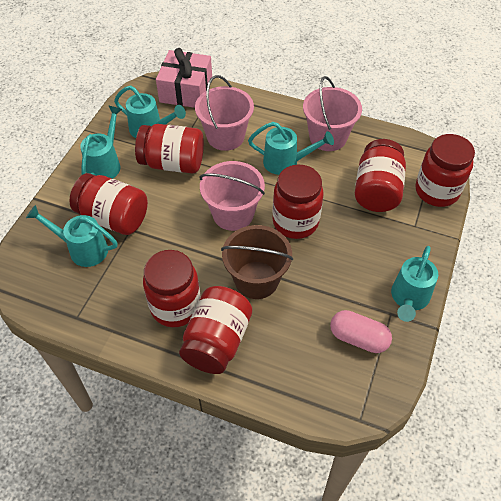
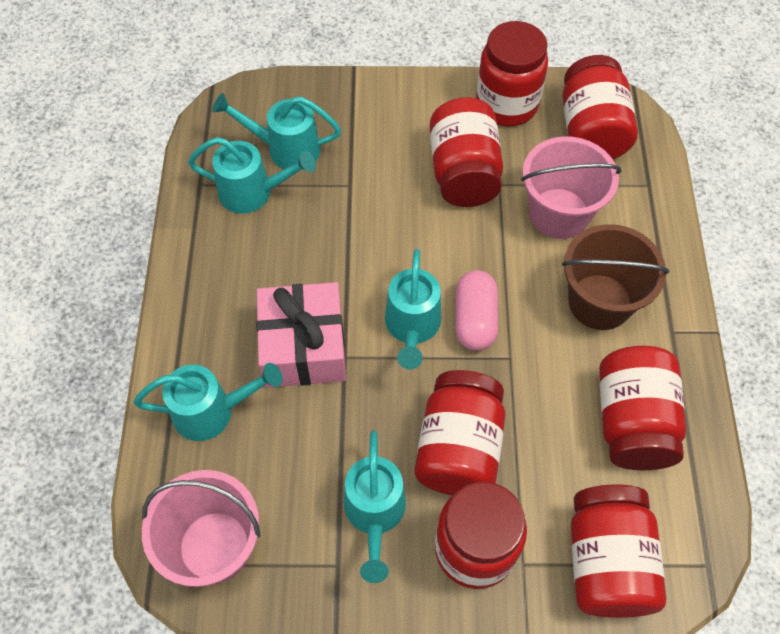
pink bucket: 3 -> 2

